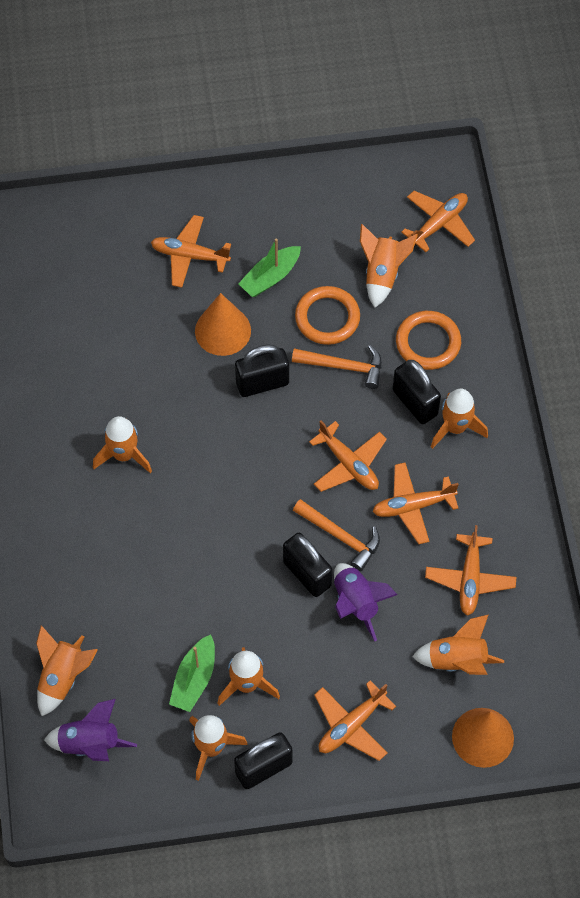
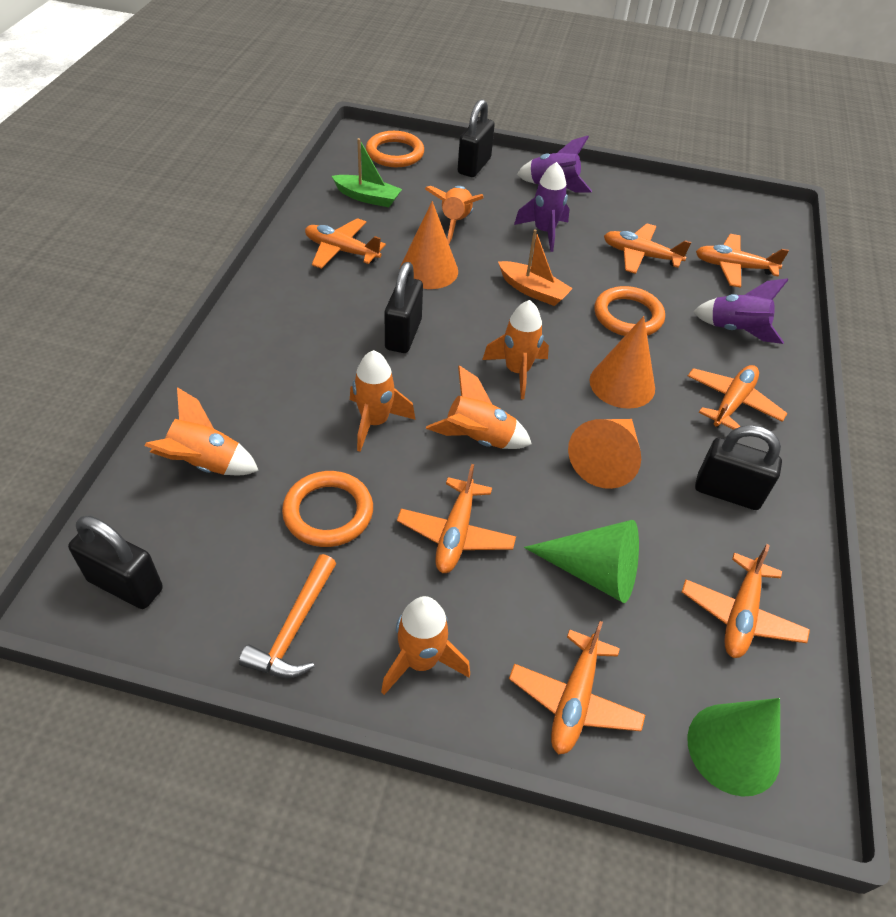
green boat: 2 -> 1
green cone: 0 -> 2
orange boat: 0 -> 1
orange cone: 2 -> 3
orange hammer: 2 -> 1
orange plane: 6 -> 7
orange ring: 2 -> 3
orange rocket: 7 -> 6
purple rocket: 2 -> 3

